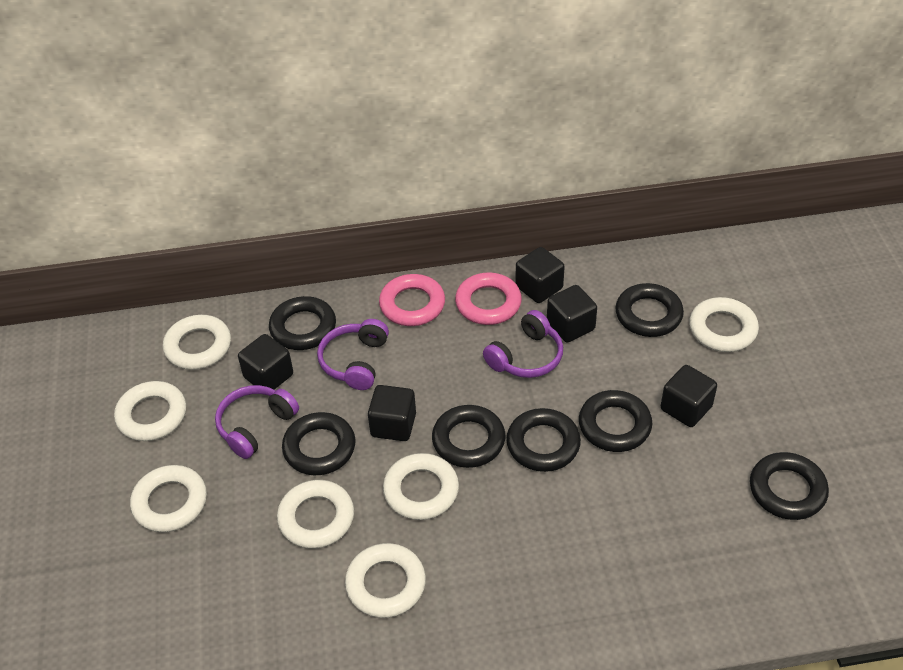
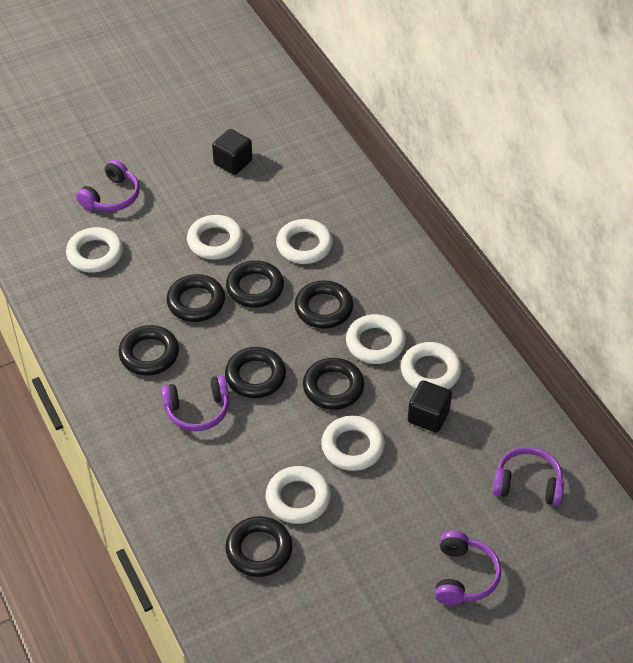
black cube: 5 -> 2
pink ring: 2 -> 0
purple headphones: 3 -> 4

